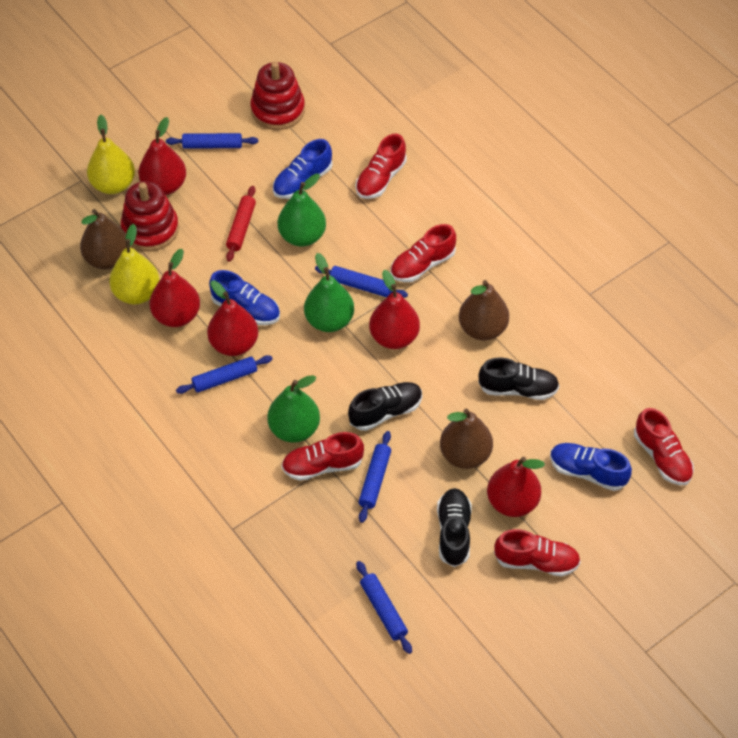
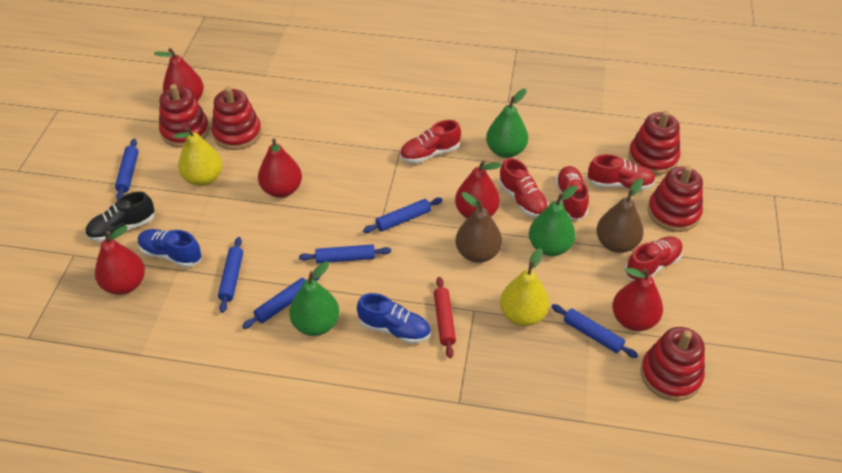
black shoe: 3 -> 1
blue rolling pin: 5 -> 6
blue shoe: 3 -> 2
brown pear: 3 -> 2
red stacking toy: 2 -> 5

